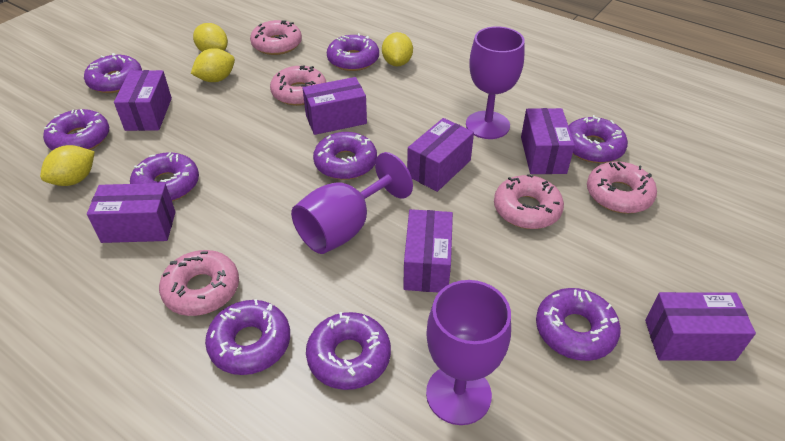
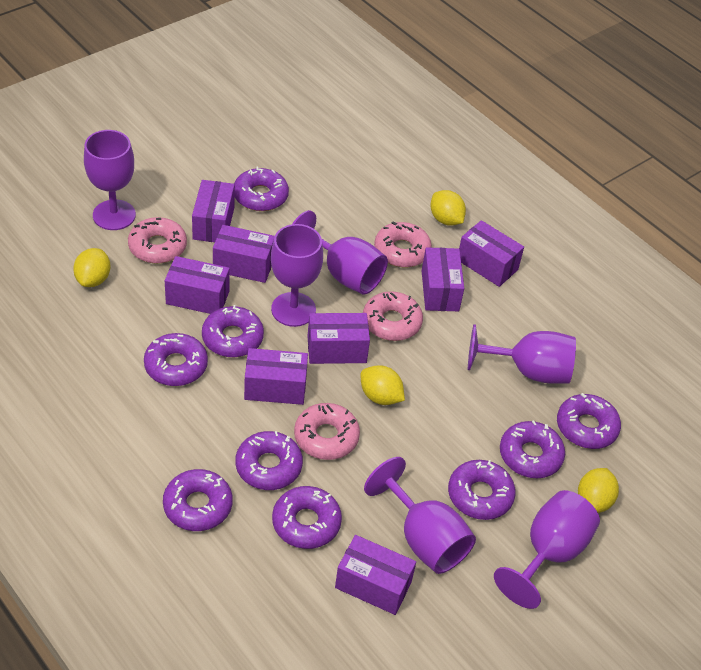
pink donut: 5 -> 4
purple box: 7 -> 8
purple goblet: 3 -> 6

